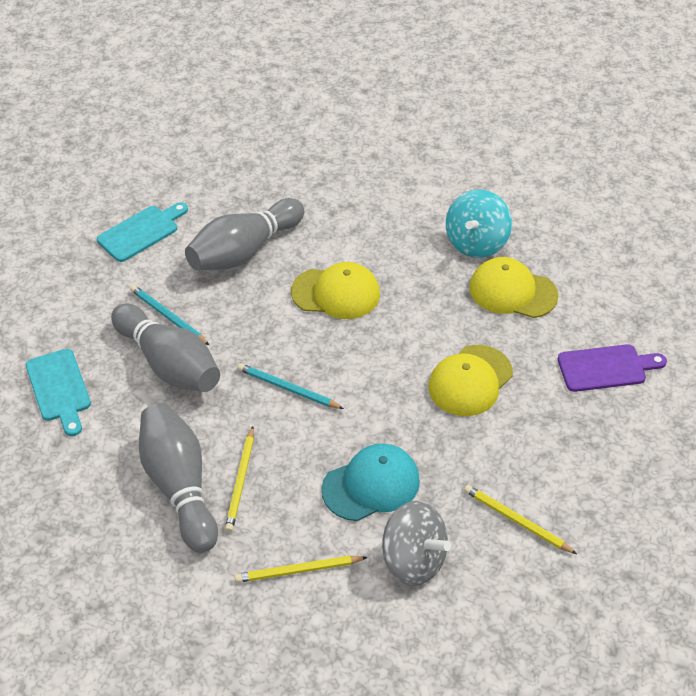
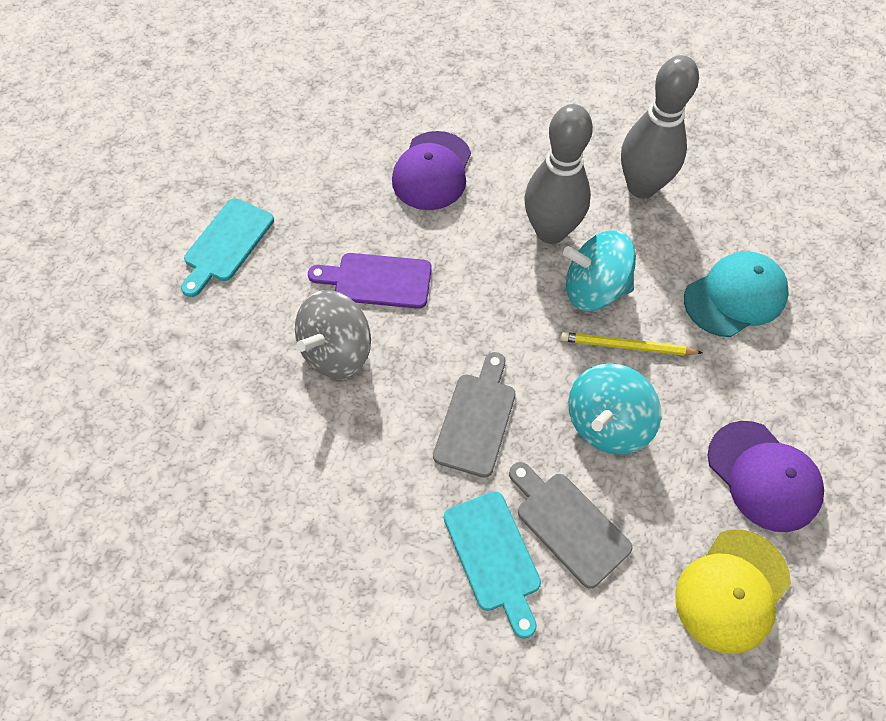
grey bowling pin: 3 -> 2
grey cutting board: 0 -> 2
purple cap: 0 -> 2
turquoise pencil: 2 -> 0
turquoise spinning top: 1 -> 2
yellow cap: 3 -> 1
yellow pencil: 3 -> 1

